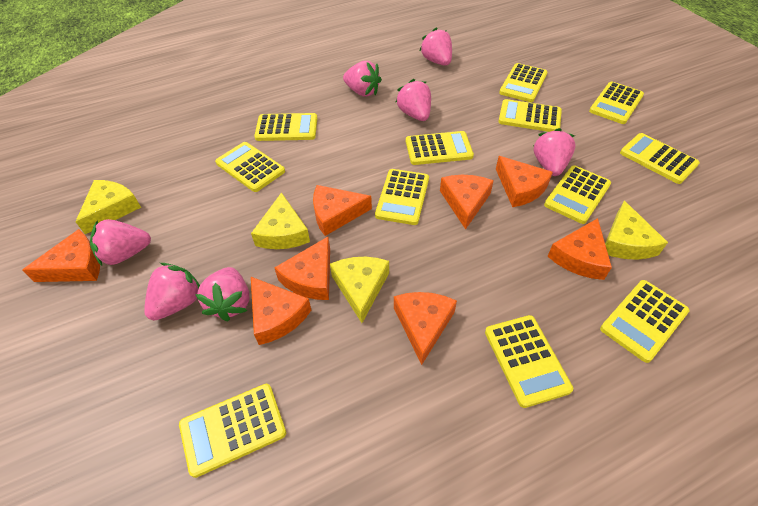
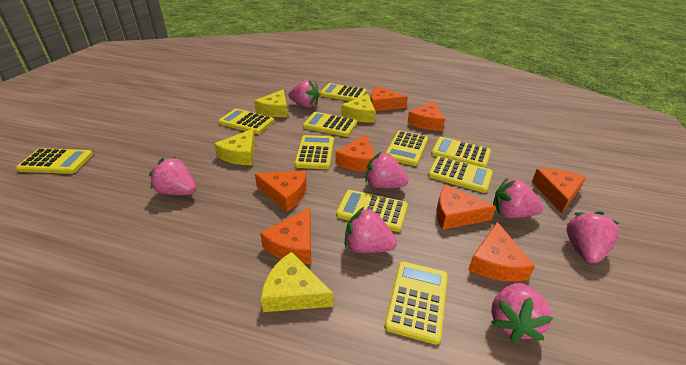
yellow calculator: 12 -> 10

